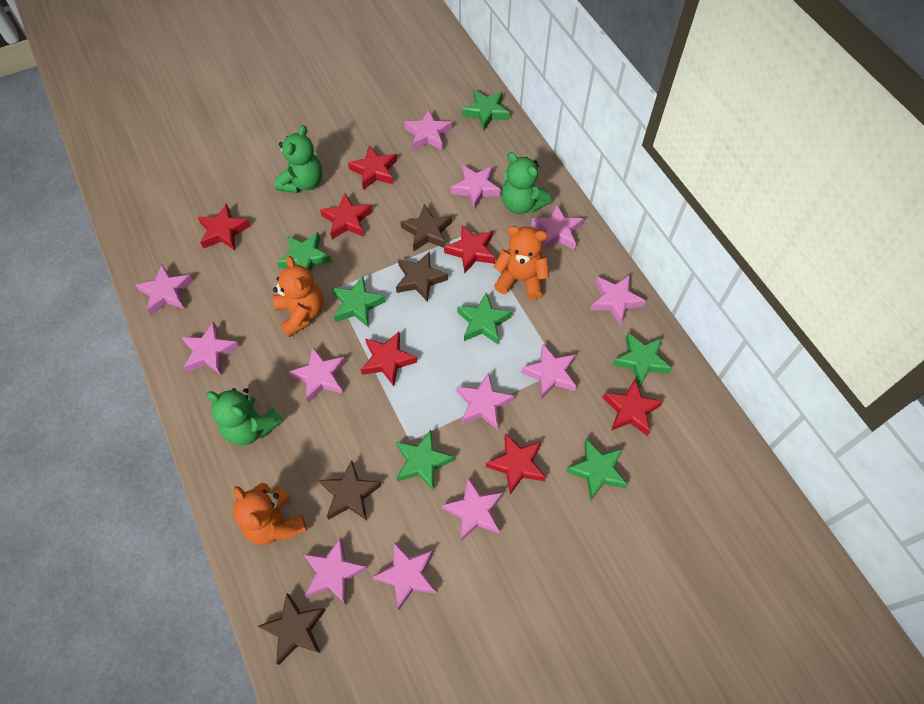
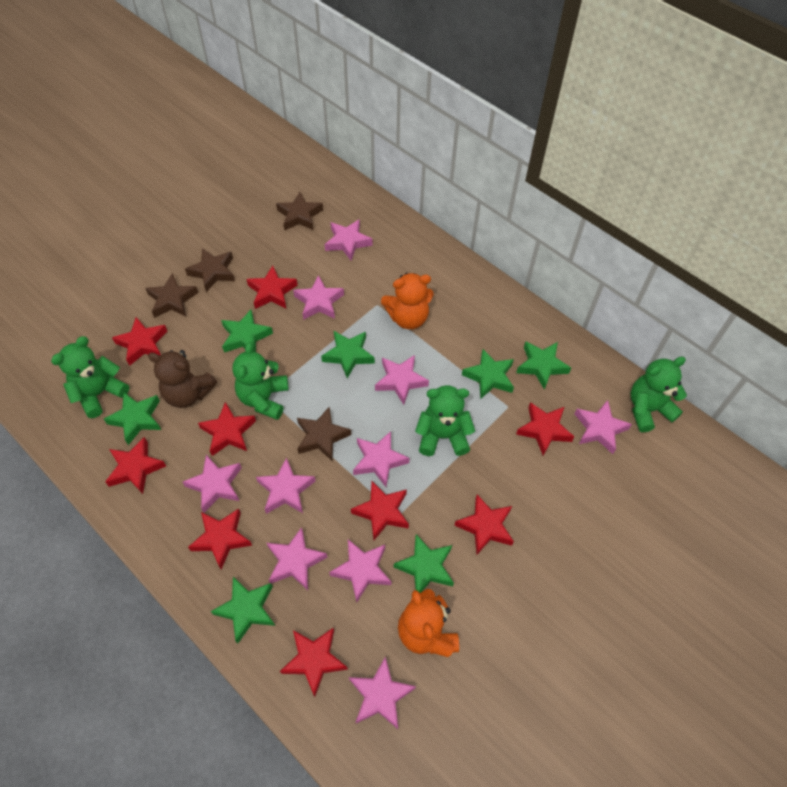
brown teddy bear: 0 -> 1
green teddy bear: 3 -> 4
orange teddy bear: 3 -> 2
pink star: 12 -> 10
red star: 7 -> 9

